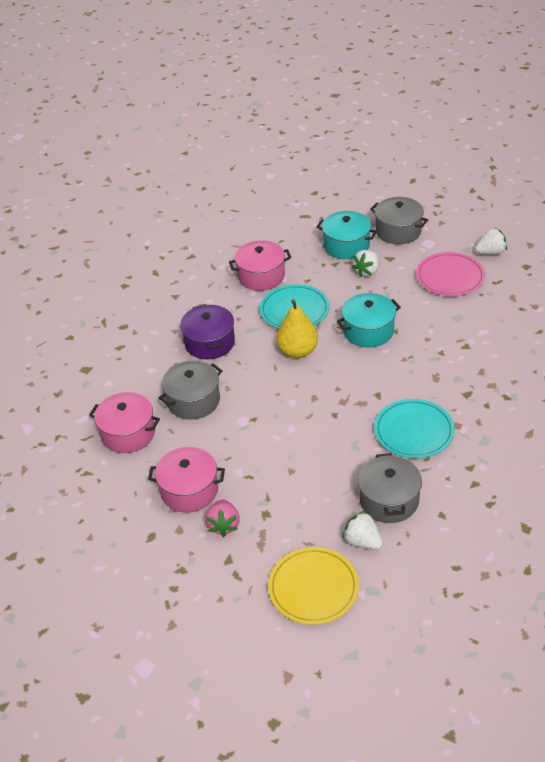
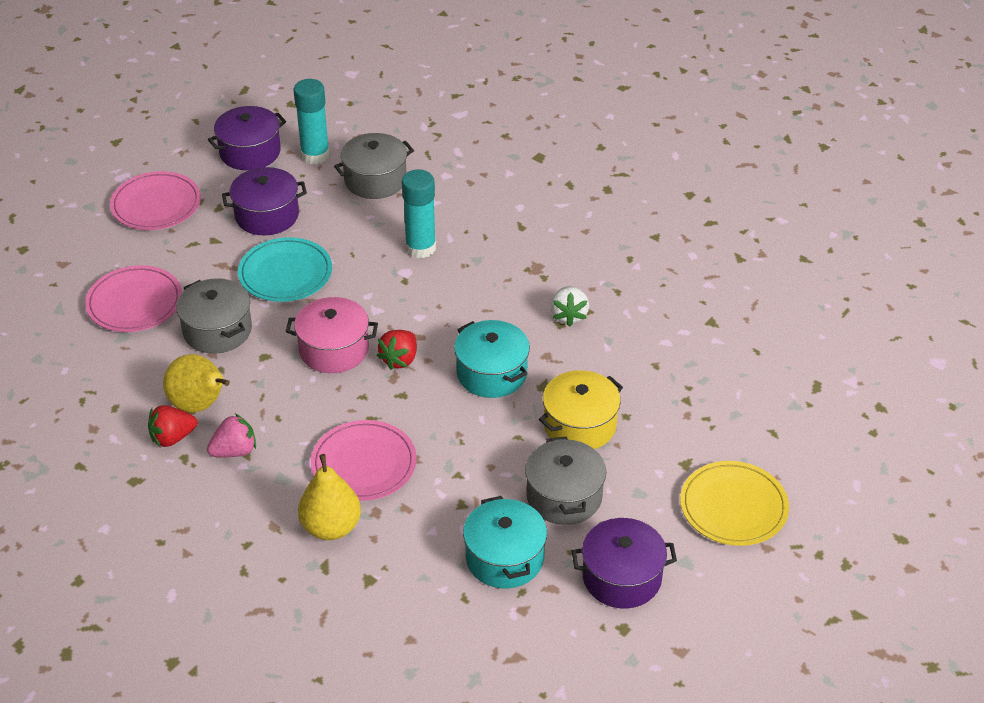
pink plate: 1 -> 3
pink pot: 3 -> 1
purple pot: 1 -> 3
red strawberry: 0 -> 2
turquoise glue stick: 0 -> 2
turquoise plate: 2 -> 1
white strawberry: 3 -> 1
yellow pear: 1 -> 2
yellow pot: 0 -> 1

